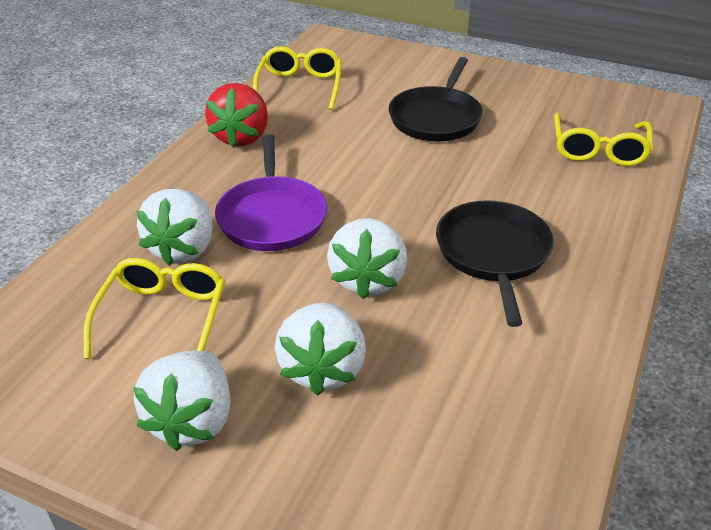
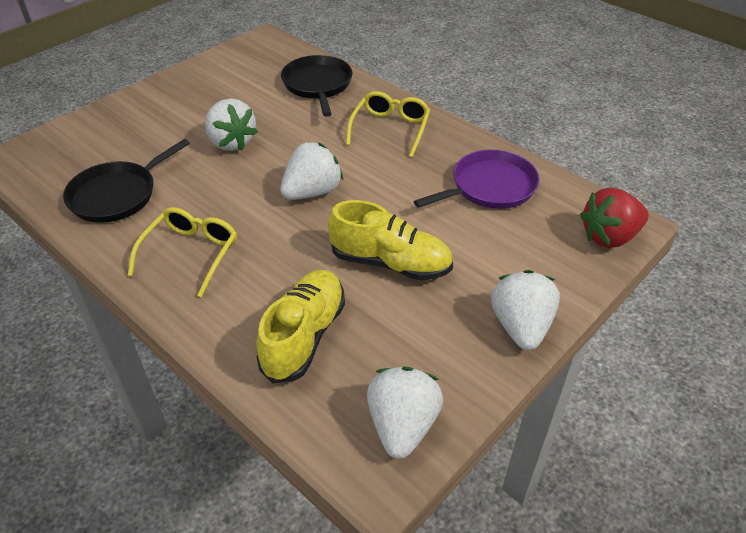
yellow glasses: 3 -> 2
yellow shoe: 0 -> 2

